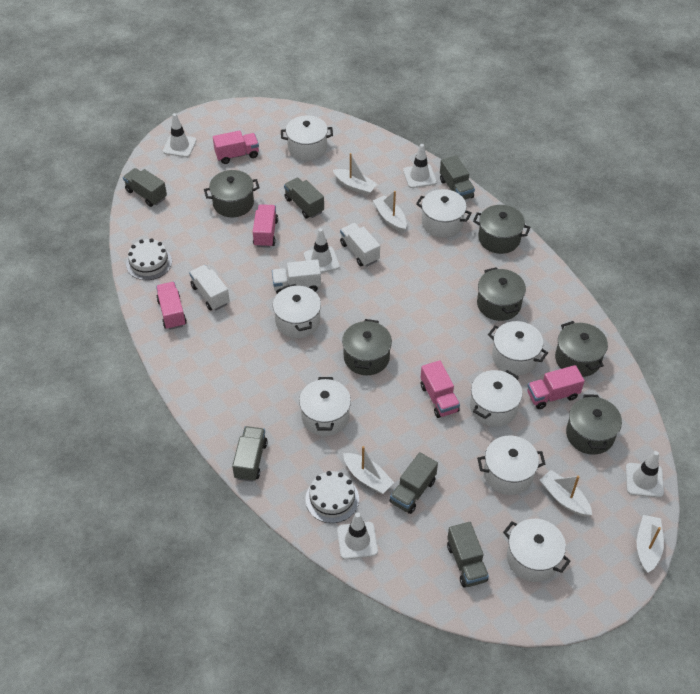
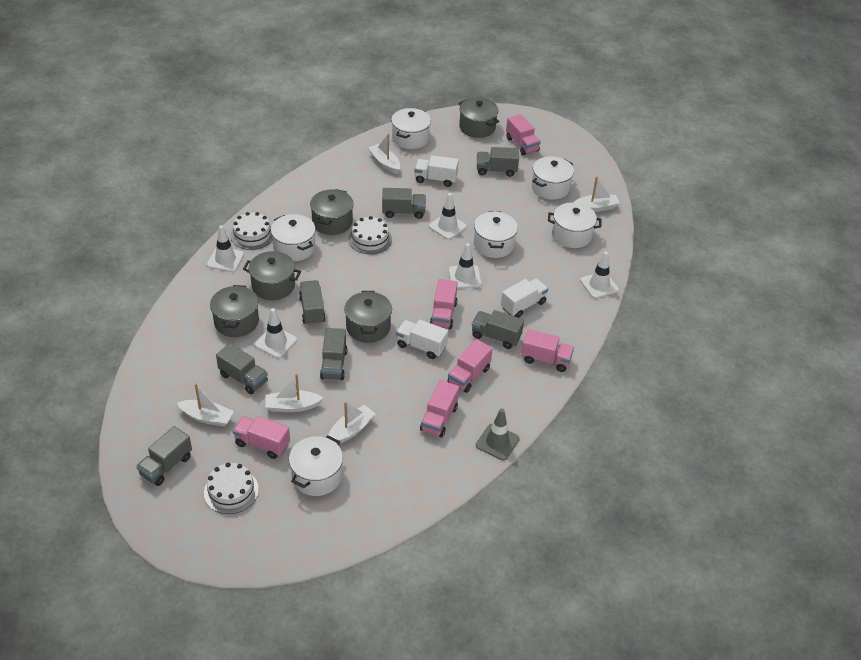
grey pot: 6 -> 5
grey traffic cone: 0 -> 1
grey truck: 6 -> 7
pink truck: 5 -> 6
white cake: 2 -> 3
white pot: 8 -> 6

